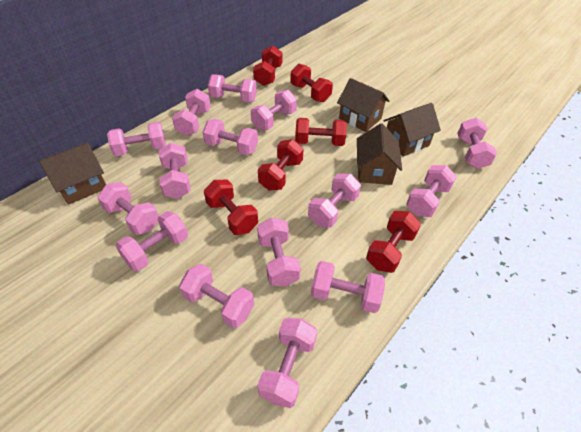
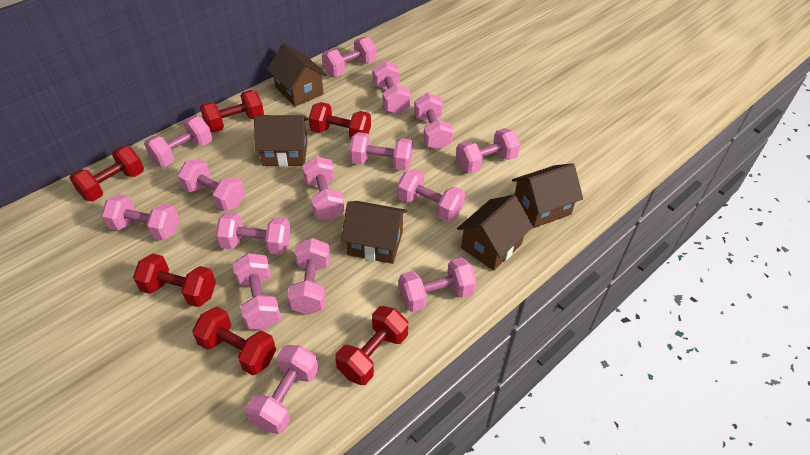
brown house: 4 -> 5

